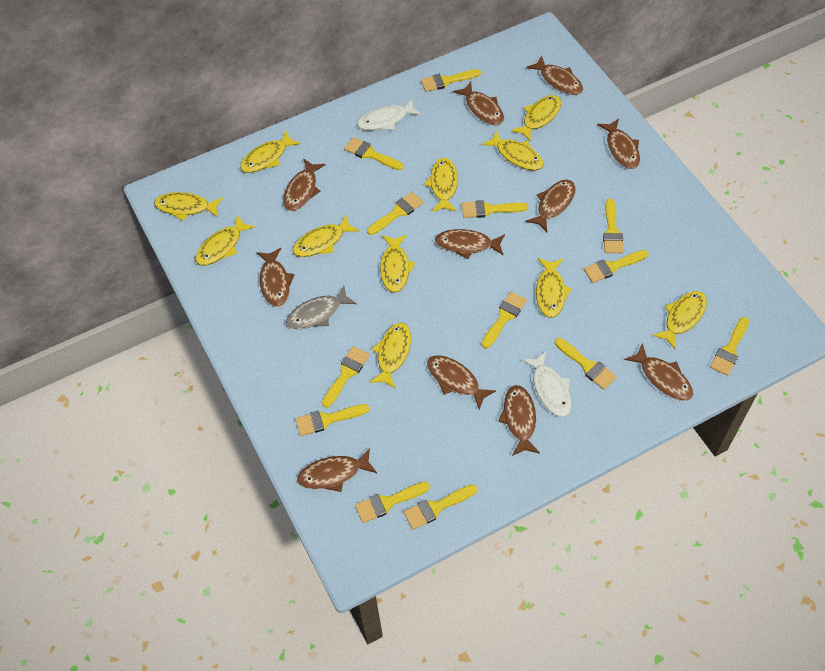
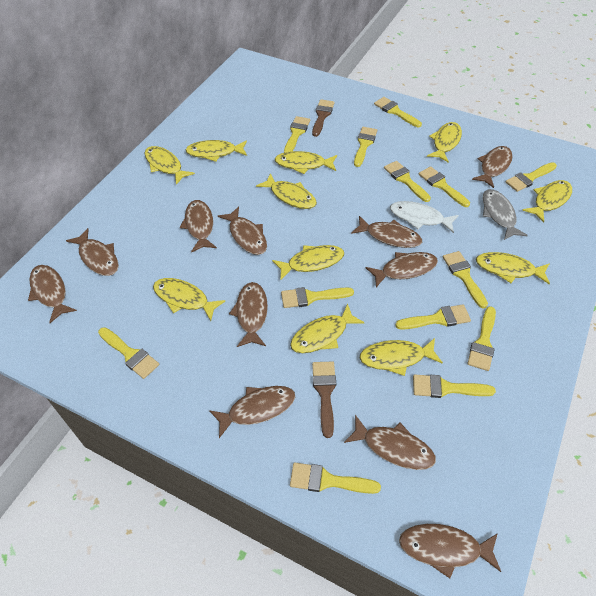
brown brush: 0 -> 2
white fish: 2 -> 1

